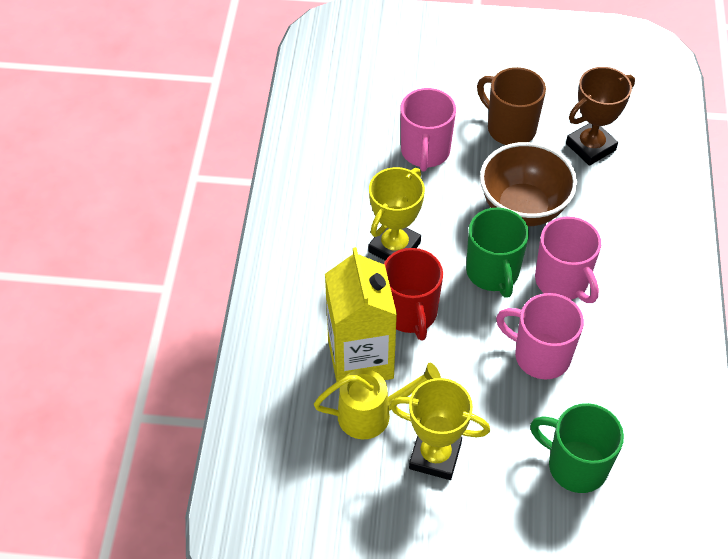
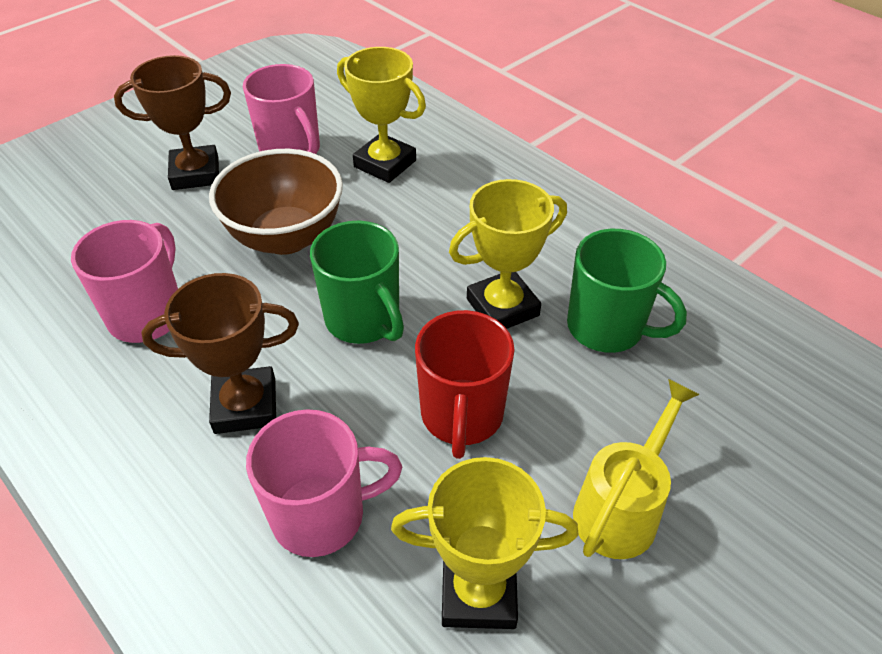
brown mug: 1 -> 0
brown trophy: 1 -> 2
yellow carton: 1 -> 0
yellow trophy: 2 -> 3

